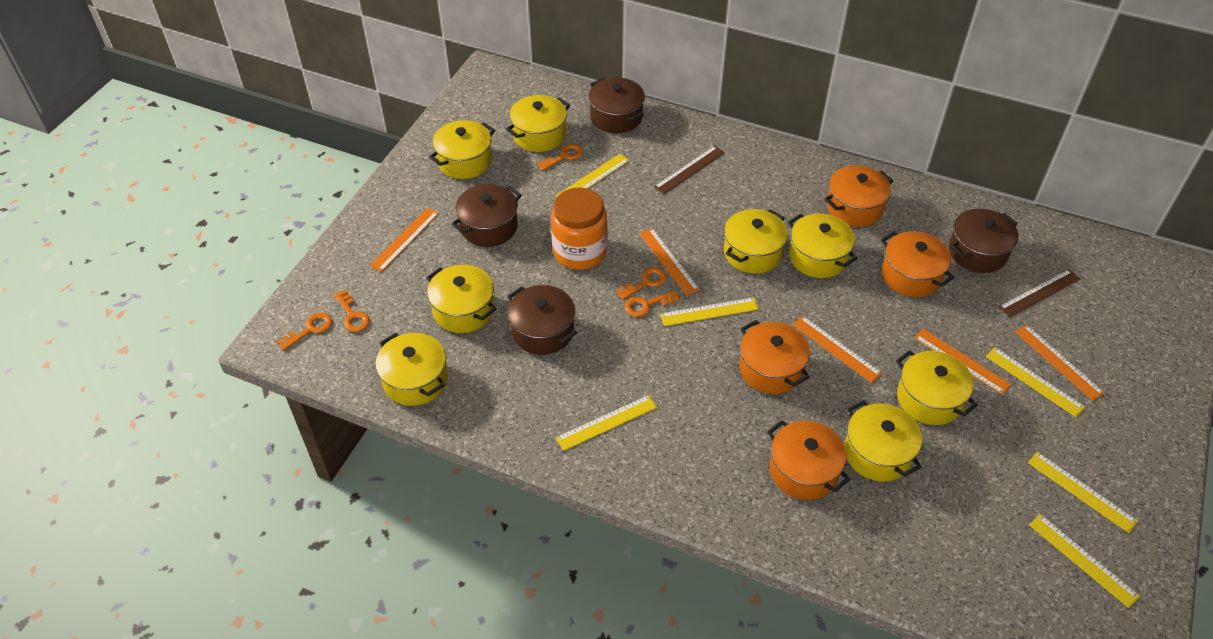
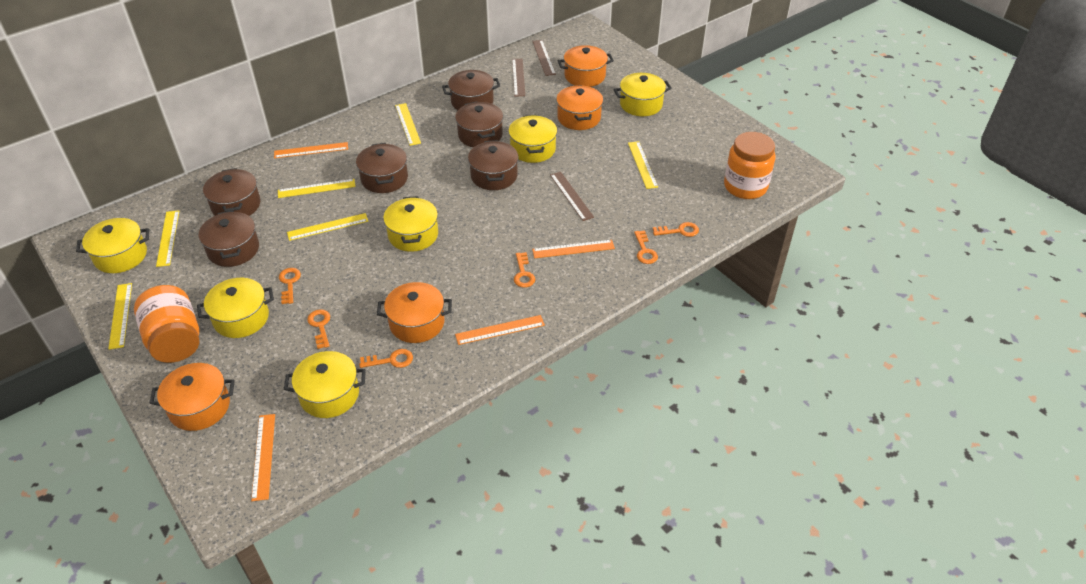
brown pot: 4 -> 6
brown ruler: 2 -> 3
orange jar: 1 -> 2
orange key: 5 -> 6
orange ruler: 5 -> 4
yellow pot: 8 -> 6

